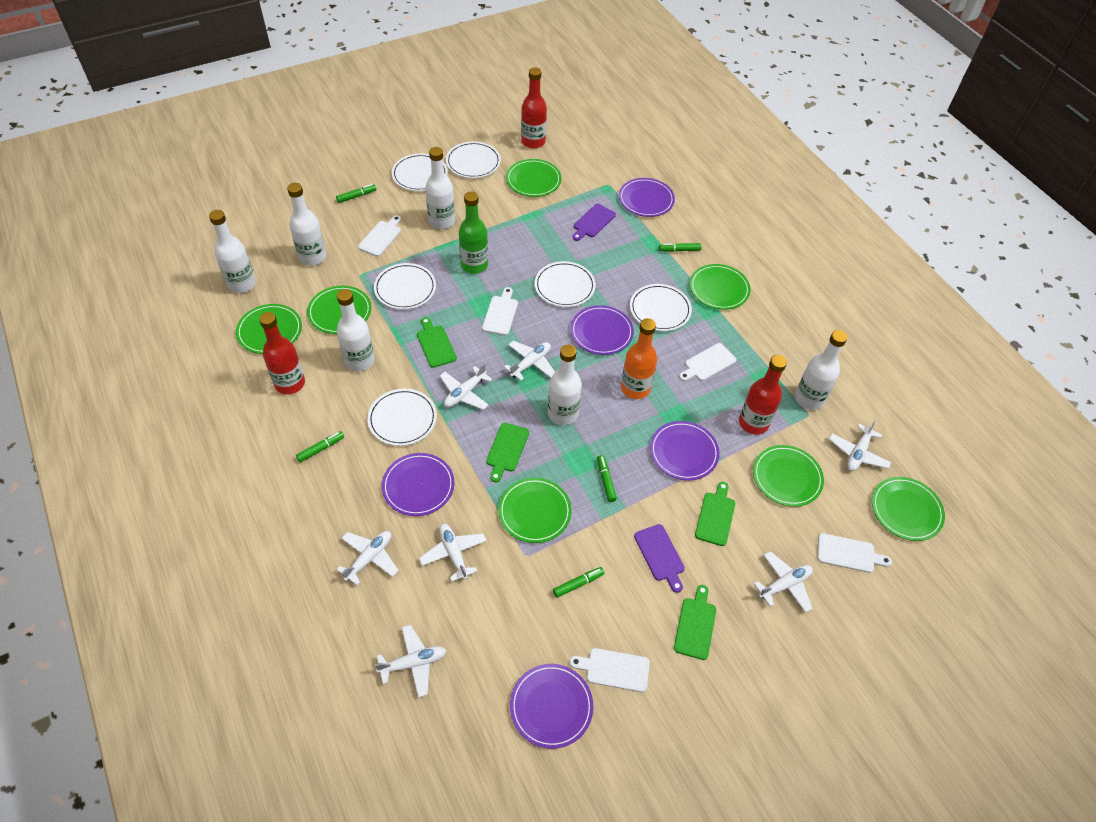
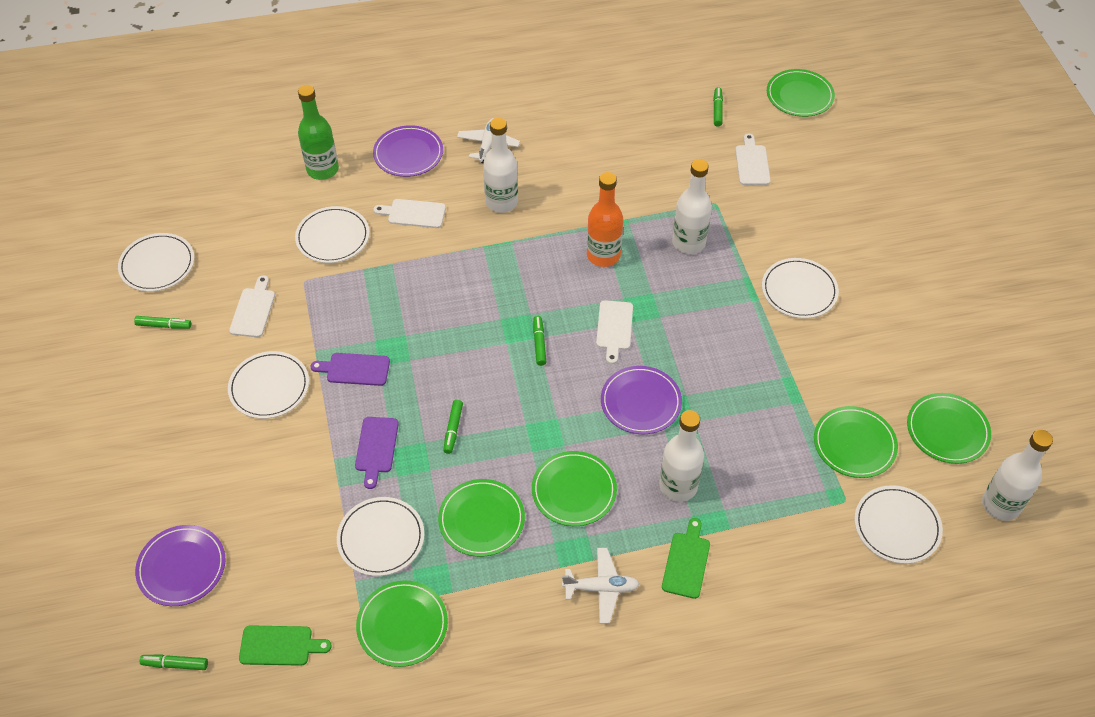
green cutting board: 4 -> 2
green plate: 7 -> 6
purple plate: 5 -> 3
red bottle: 3 -> 0
white bottle: 6 -> 4
white cutting board: 5 -> 4
white plane: 7 -> 2

